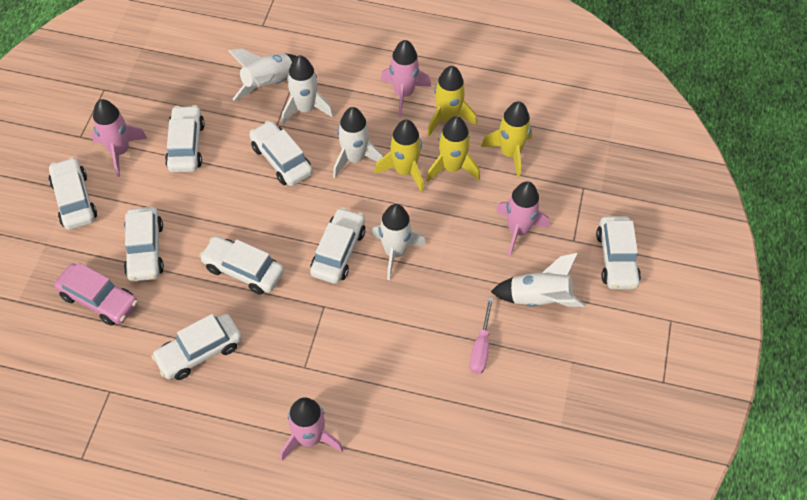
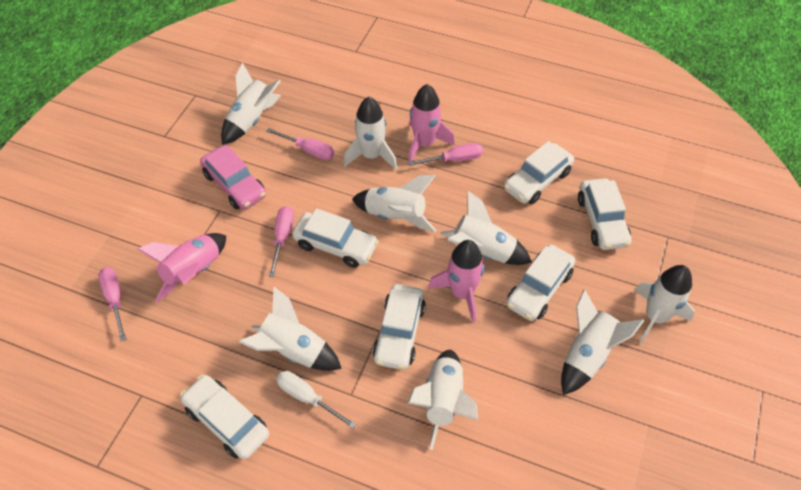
pink rocket: 4 -> 3
pink screwdriver: 1 -> 4
white car: 8 -> 6
white rocket: 5 -> 8
white screwdriver: 0 -> 1
yellow rocket: 4 -> 0

